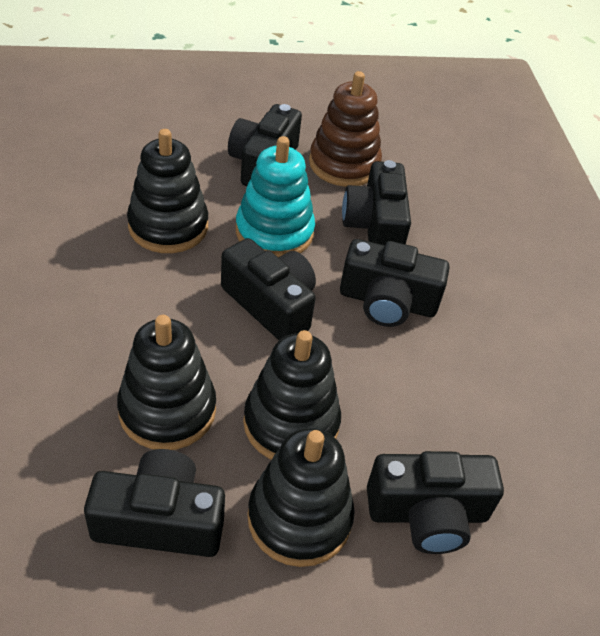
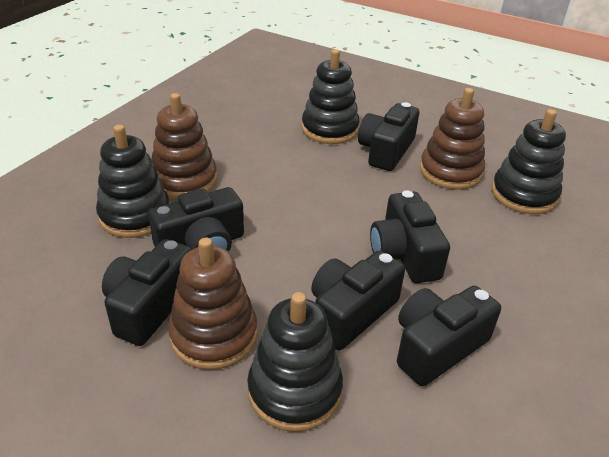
brown stacking toy: 1 -> 3
turquoise stacking toy: 1 -> 0

